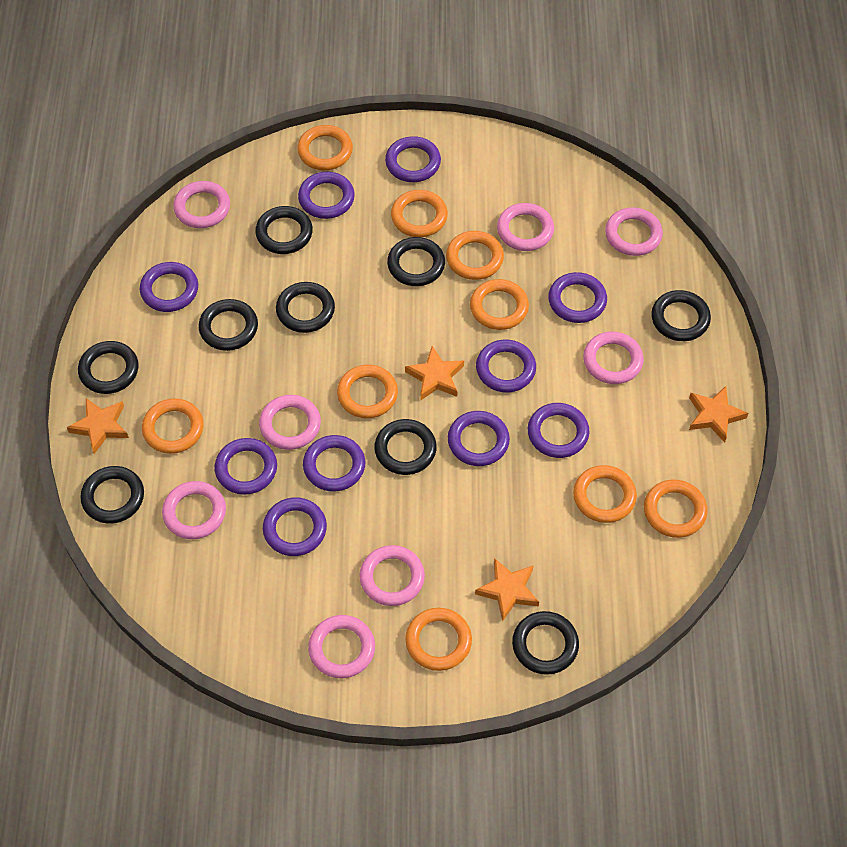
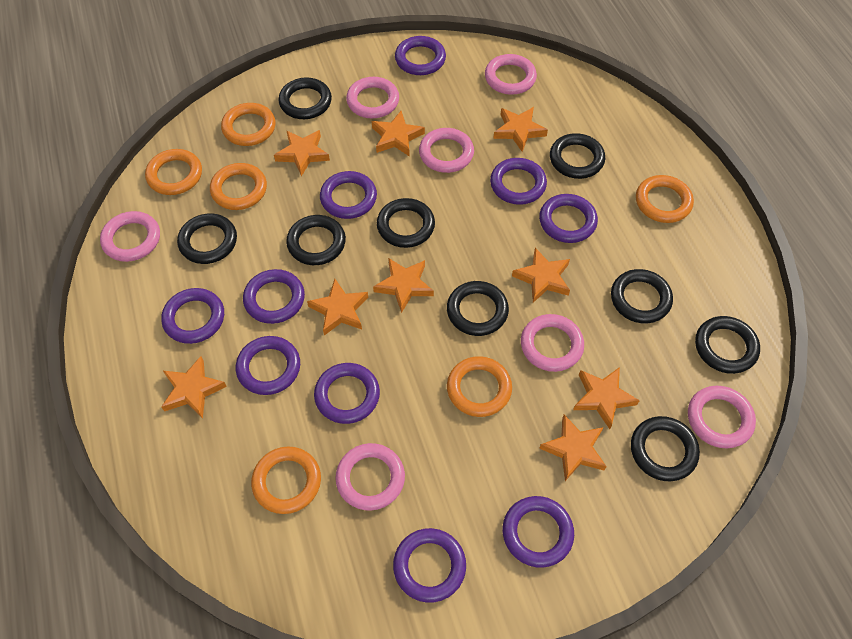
orange ring: 9 -> 6
orange star: 4 -> 9
pink ring: 8 -> 7

